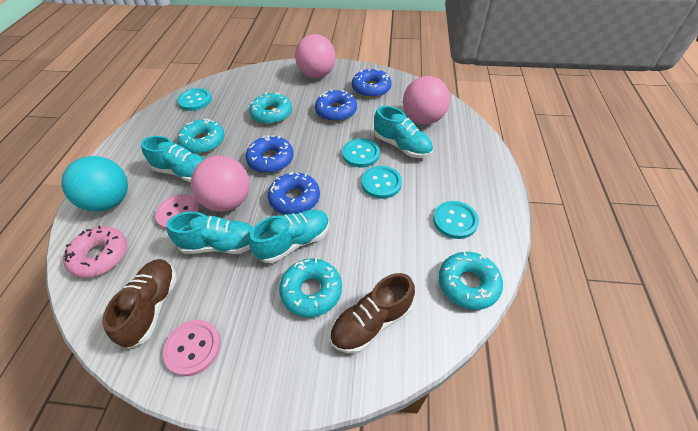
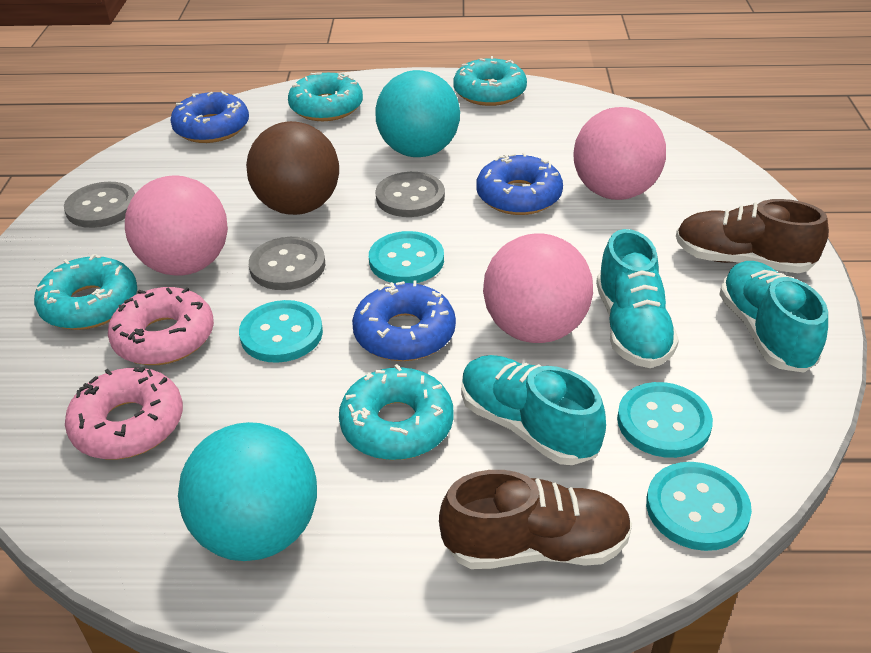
blue donut: 4 -> 3
brown ball: 0 -> 1
grey button: 0 -> 3
pink button: 2 -> 0
pink donut: 1 -> 2
turquoise ball: 1 -> 2
turquoise shoe: 4 -> 3

